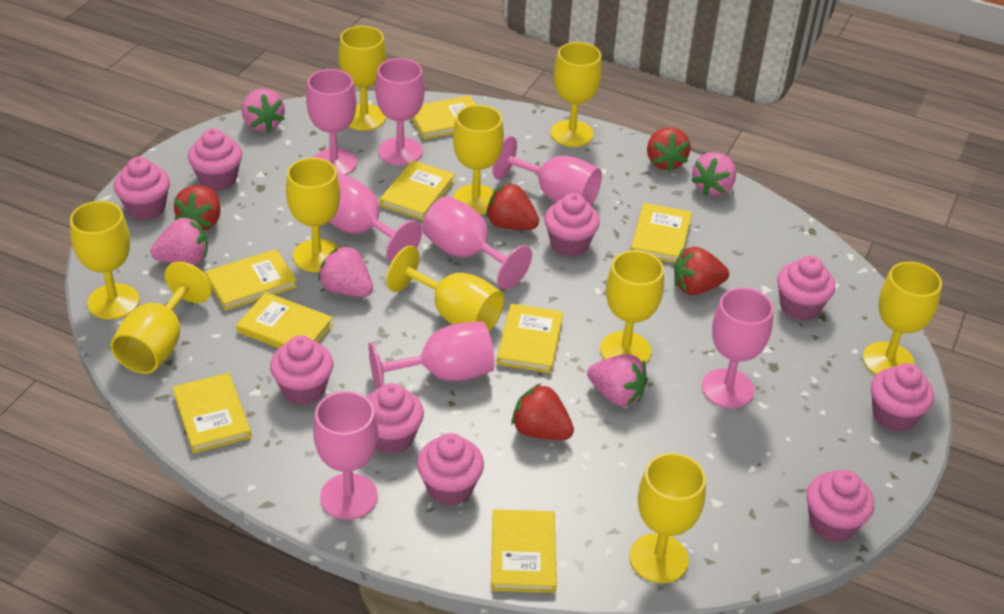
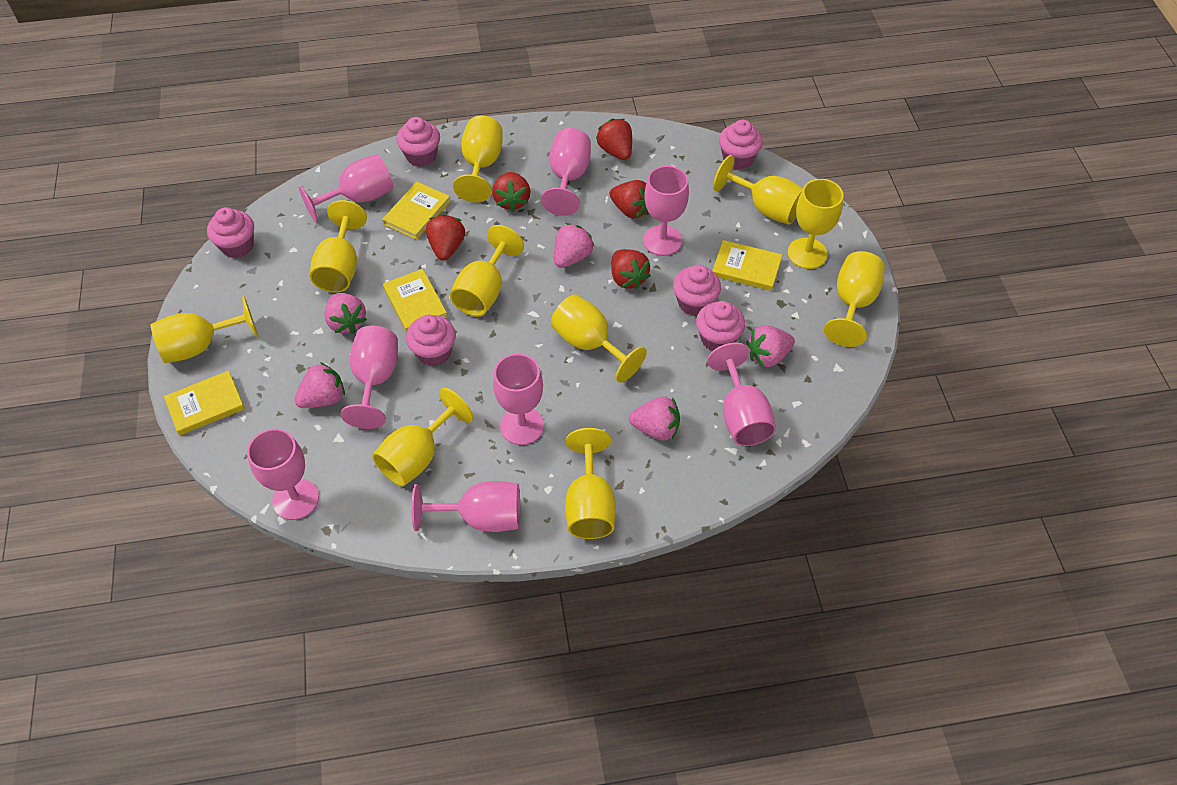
pink cupcake: 9 -> 6
yellow book: 8 -> 4

